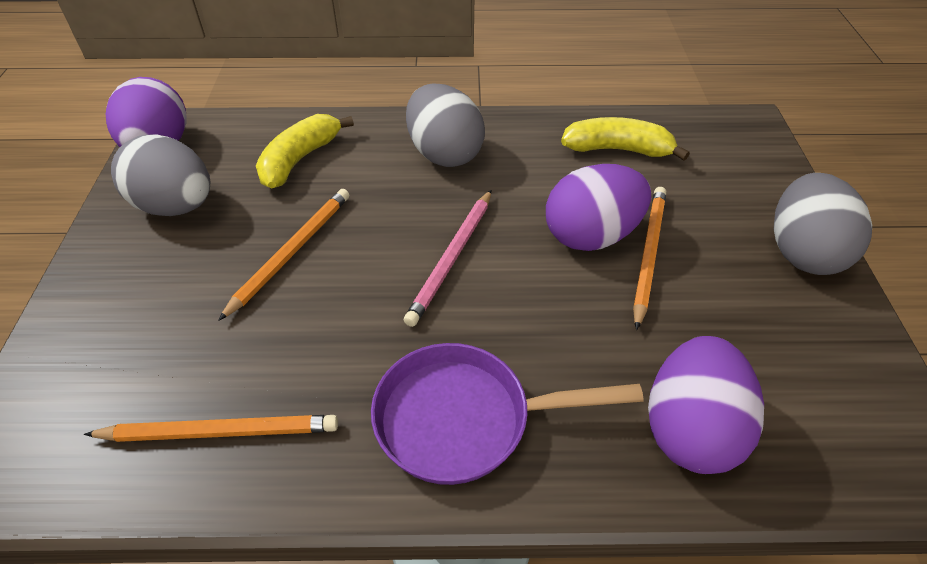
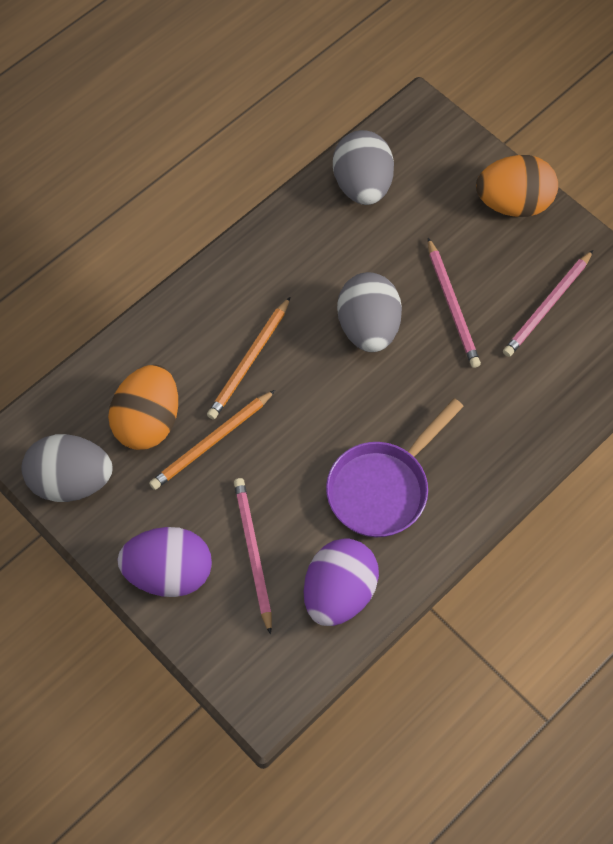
orange egg: 0 -> 2
orange pencil: 3 -> 2
pink pencil: 1 -> 3
purple egg: 3 -> 2
yellow banana: 2 -> 0

